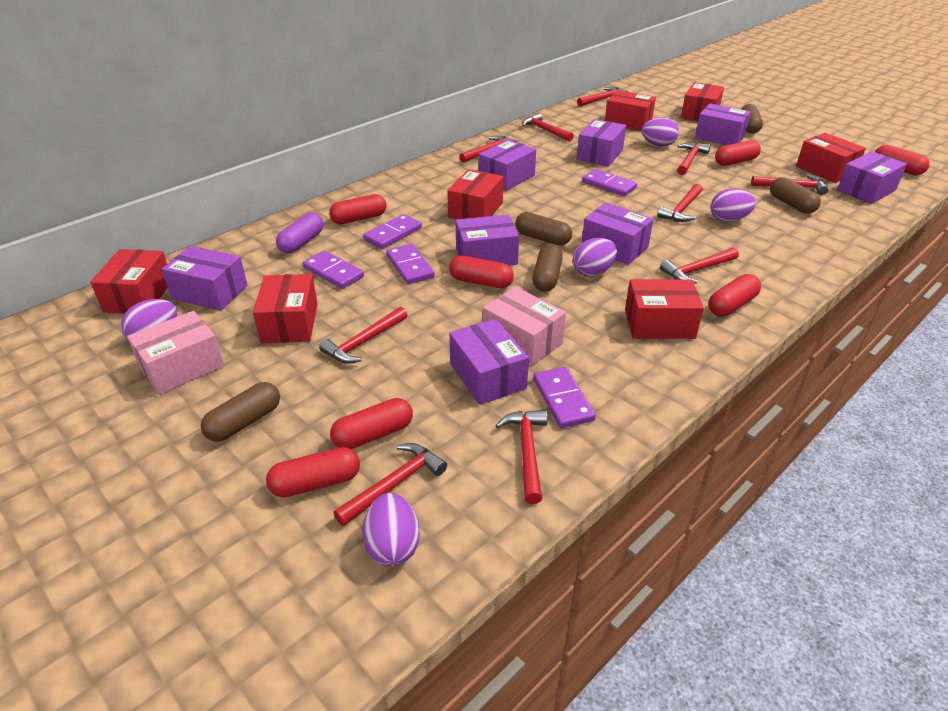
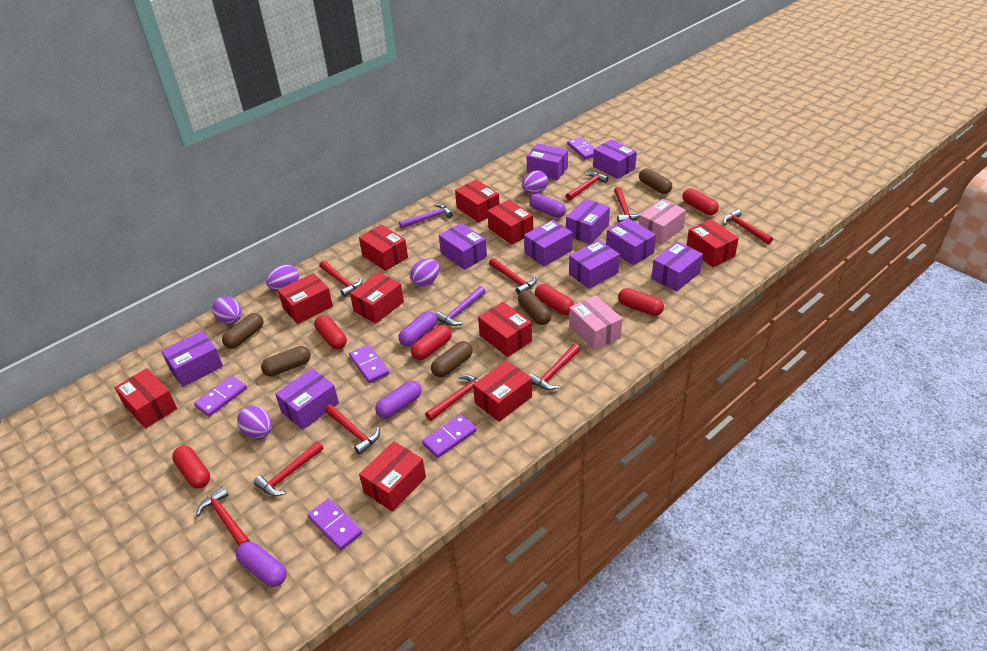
purple box: 8 -> 10
purple capsule: 1 -> 4
purple hammer: 0 -> 2
red box: 7 -> 10
red capsule: 7 -> 6

